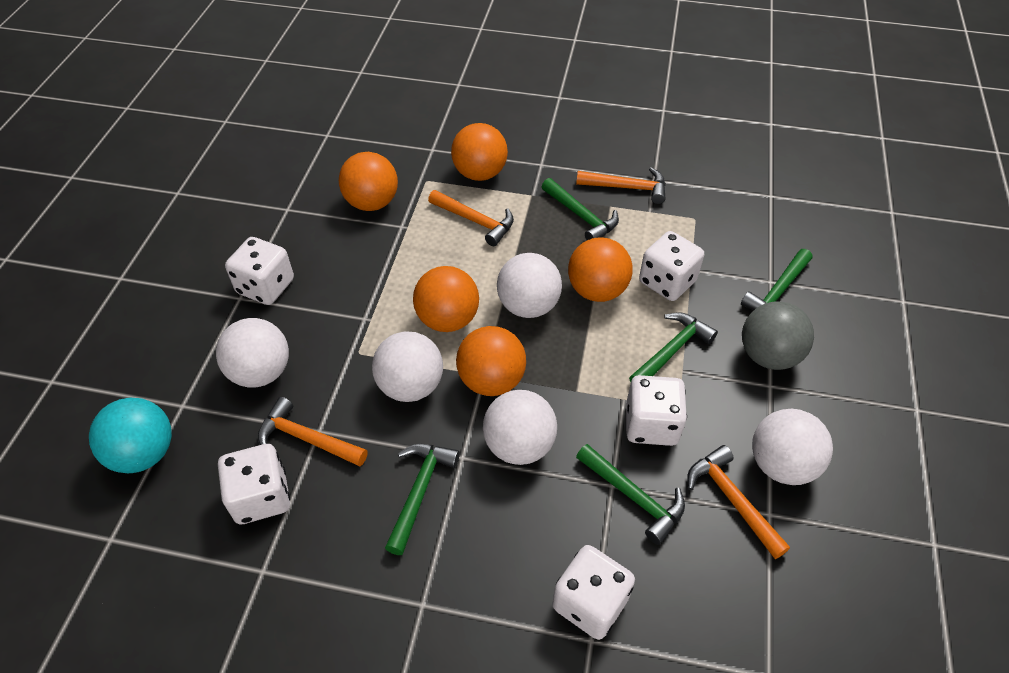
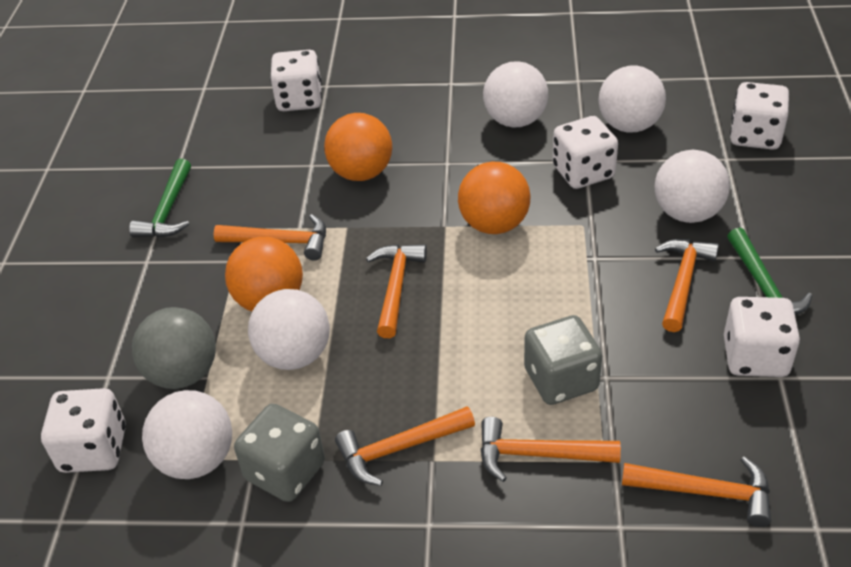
green hammer: 5 -> 2
grey dice: 0 -> 2
orange ball: 5 -> 3
orange hammer: 4 -> 6
turquoise ball: 1 -> 0

